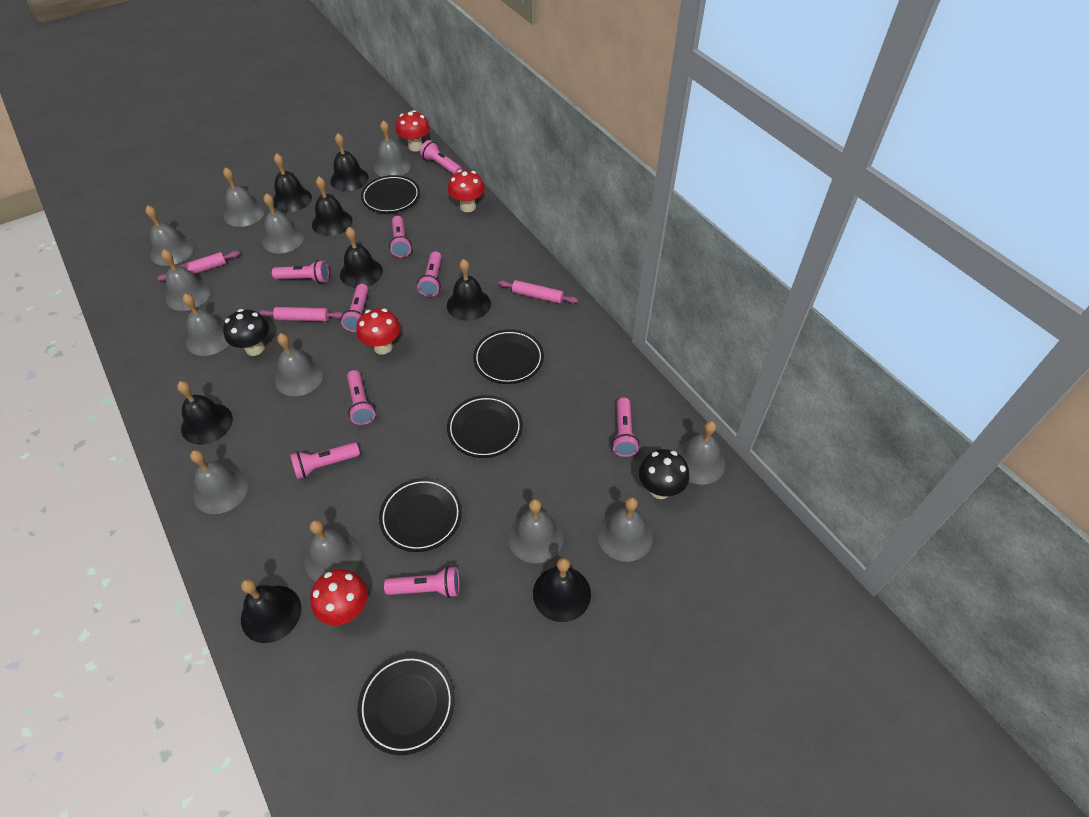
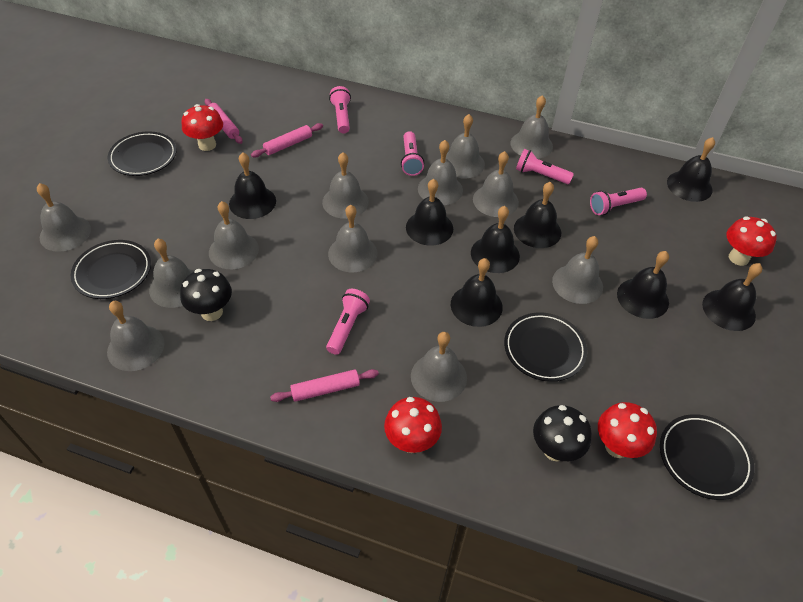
black plate: 5 -> 4
pink flashlight: 9 -> 5

